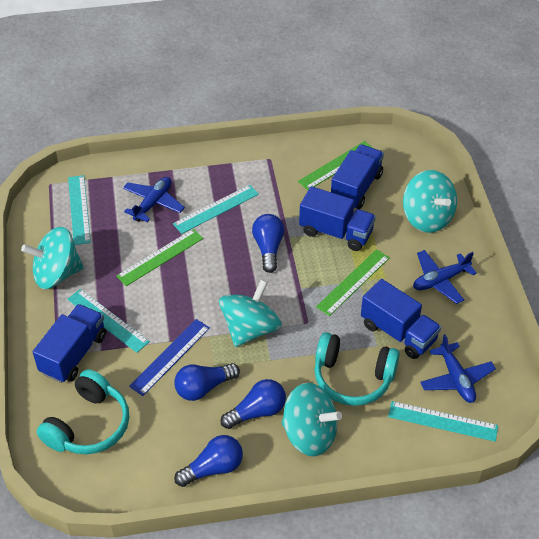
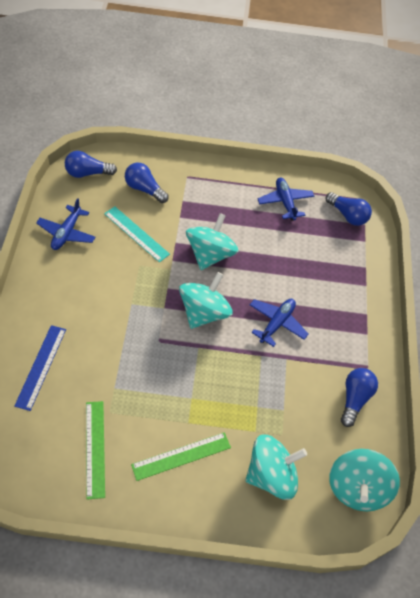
blue truck: 4 -> 0
green ruler: 3 -> 2
turquoise headphones: 2 -> 0
turquoise ruler: 4 -> 1

